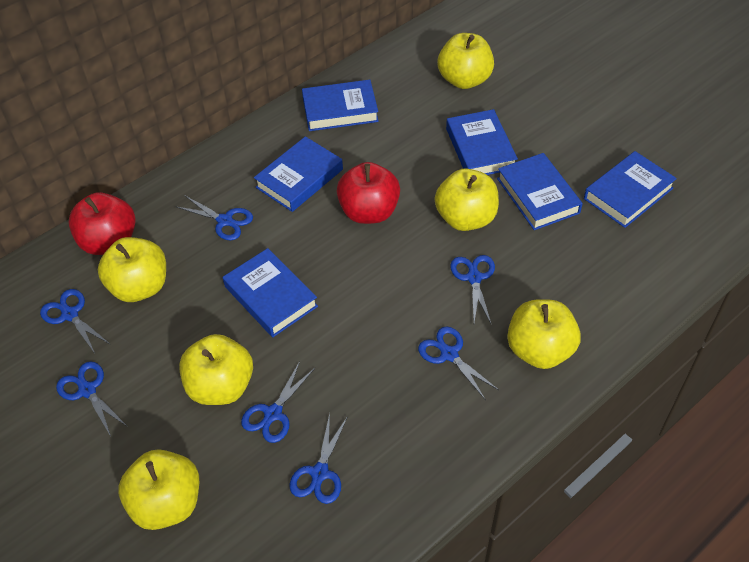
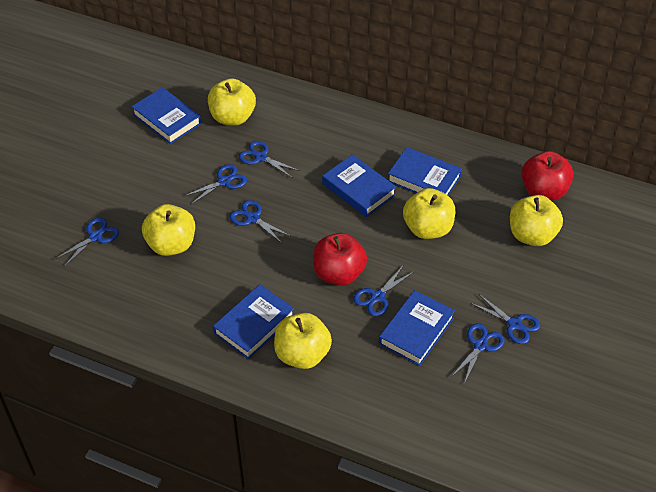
blue book: 6 -> 5
yellow apple: 6 -> 5

